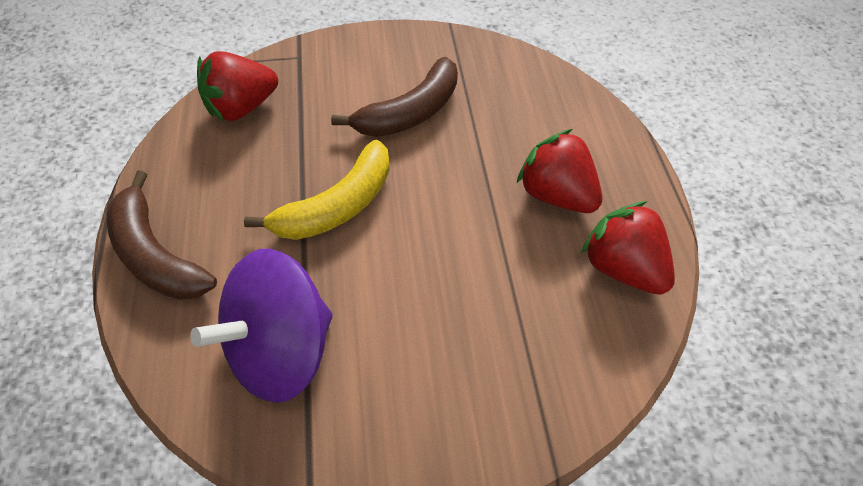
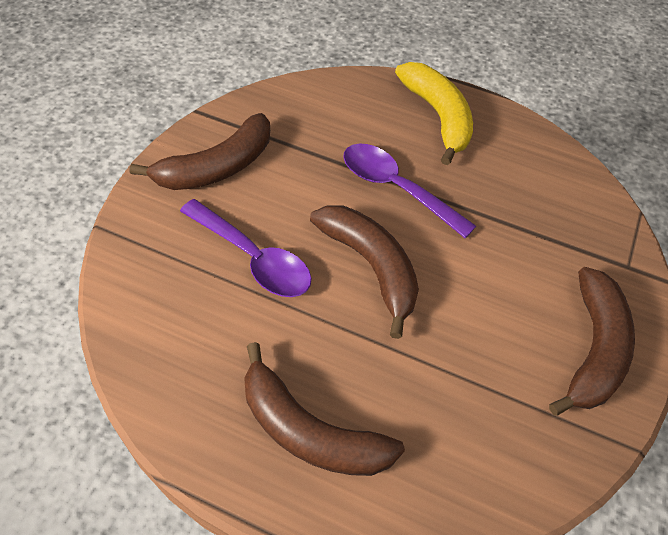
brown banana: 2 -> 4
purple spinning top: 1 -> 0
purple spoon: 0 -> 2
red strawberry: 3 -> 0

